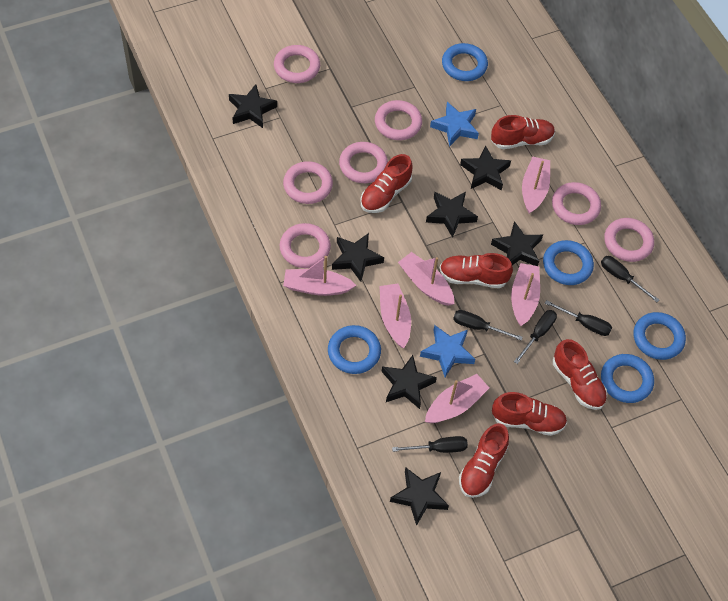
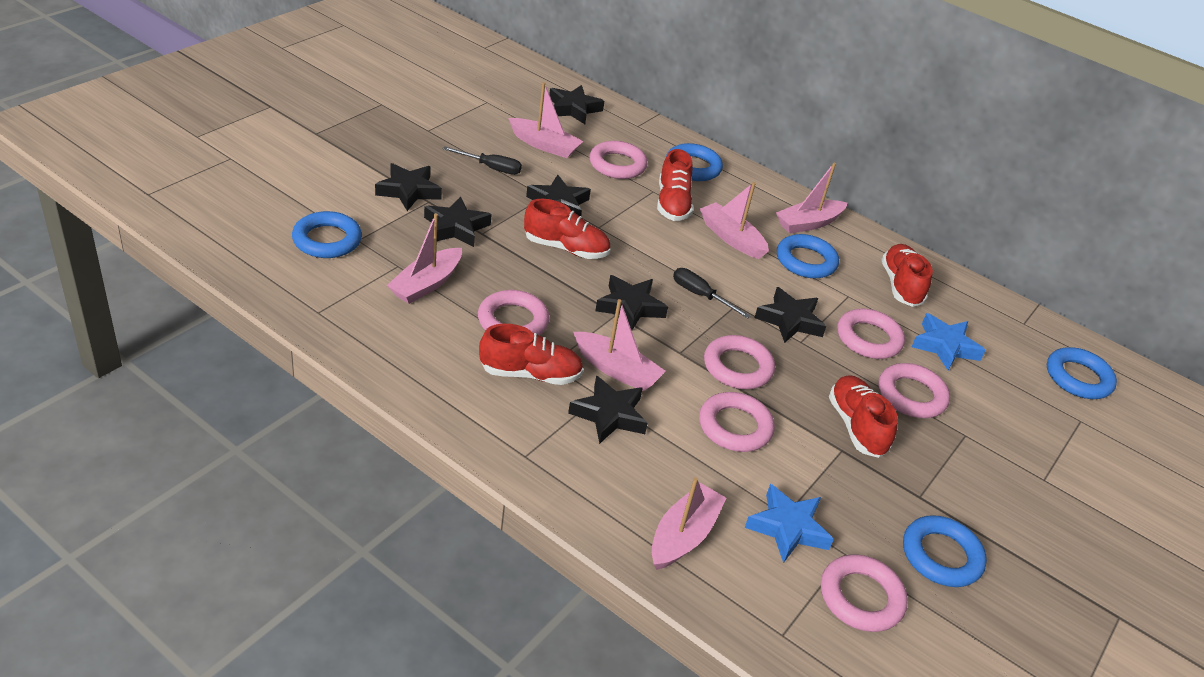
black screwdriver: 5 -> 2
red shoe: 6 -> 5

